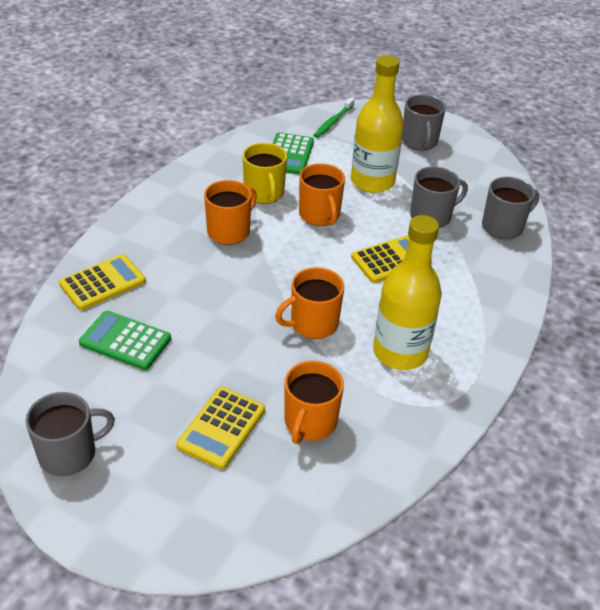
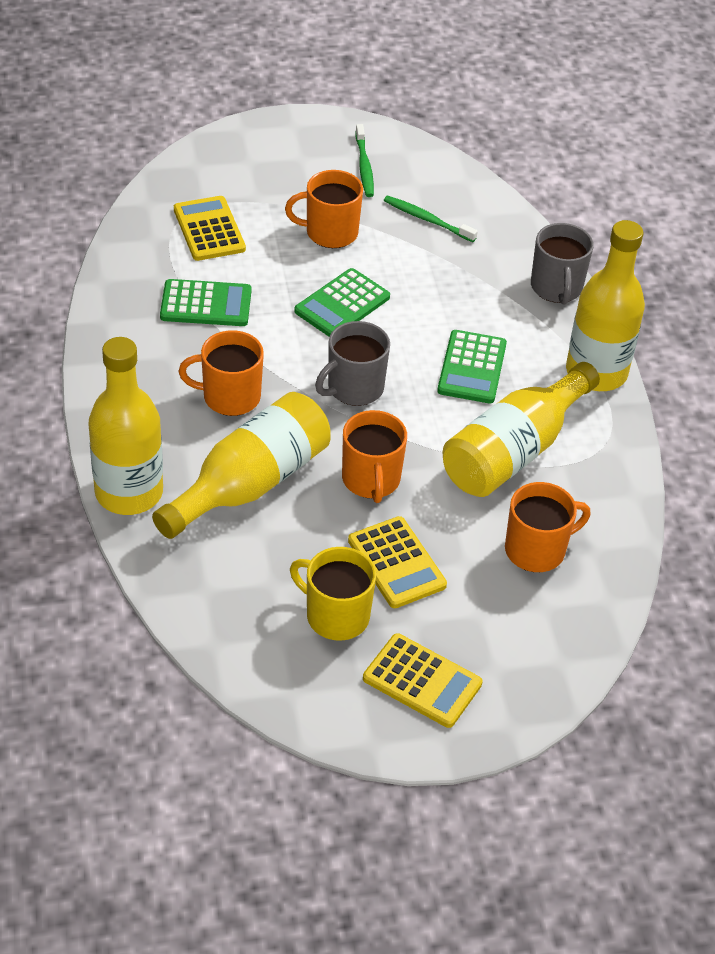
green calculator: 2 -> 3
green toothbrush: 1 -> 2
grey mug: 4 -> 2
yellow bottle: 2 -> 4

